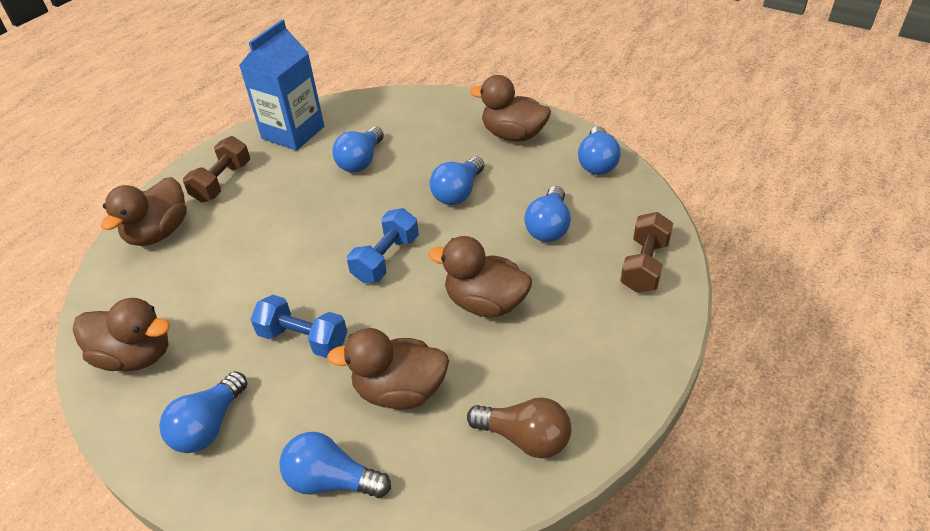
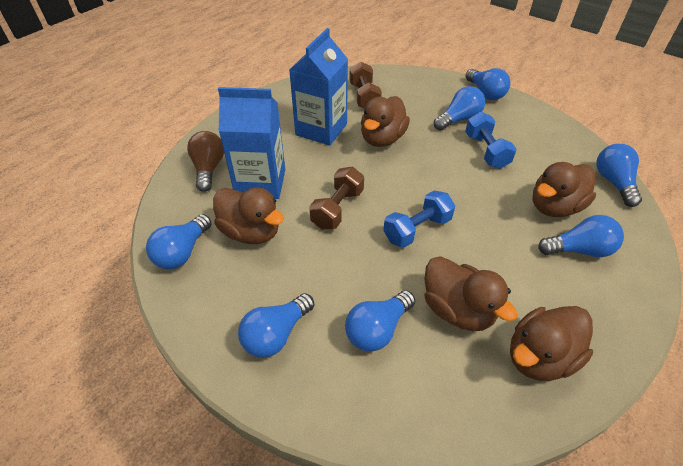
blue carton: 1 -> 2
blue light bulb: 6 -> 7

